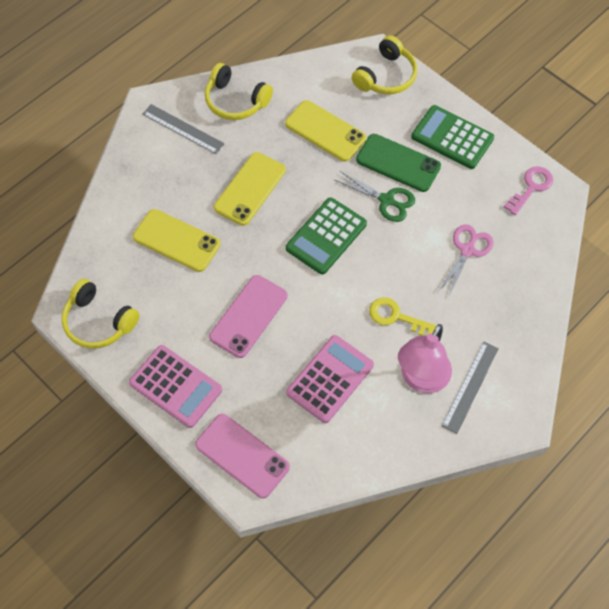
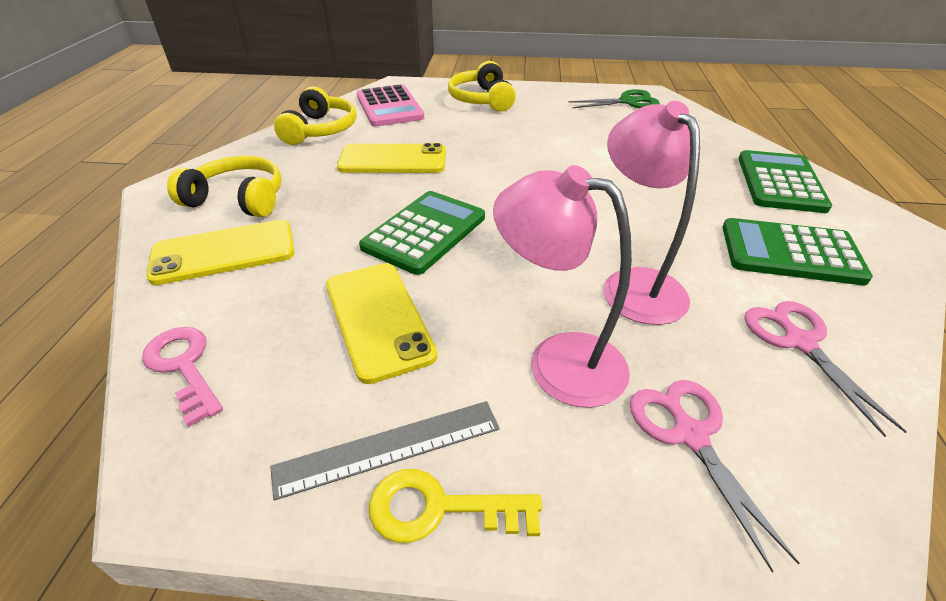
green calculator: 2 -> 3
green phone: 1 -> 0
grey ruler: 2 -> 1
pink calculator: 2 -> 1
pink lamp: 1 -> 2
pink phone: 2 -> 0
pink scissors: 1 -> 2

